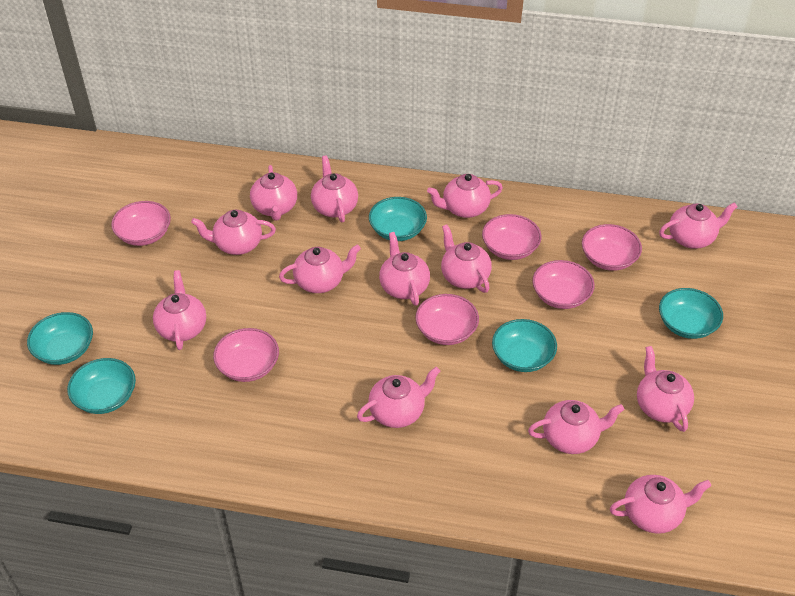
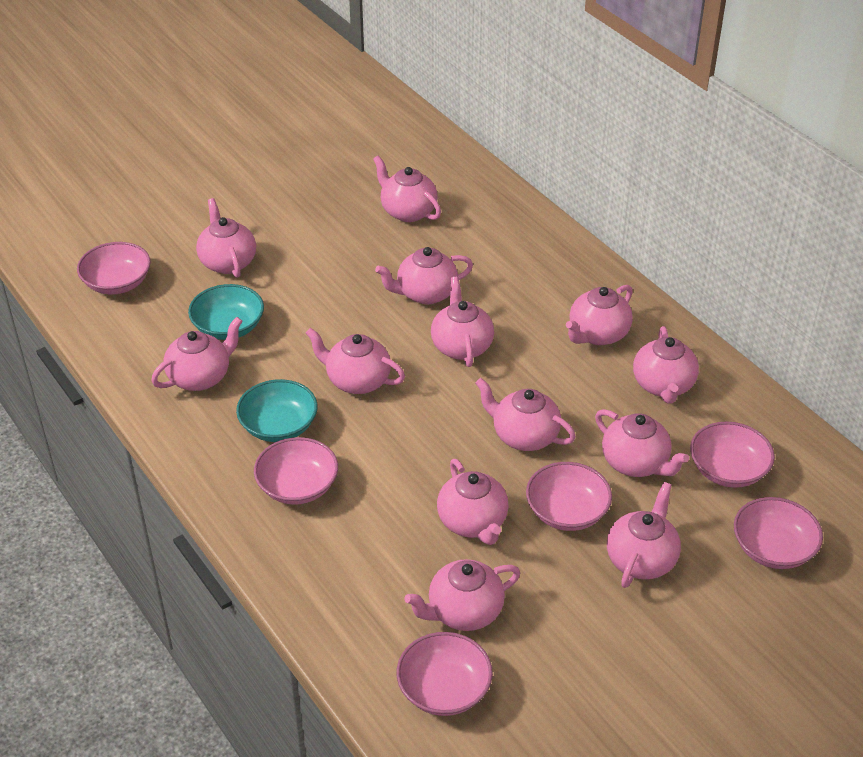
turquoise bowl: 5 -> 2

